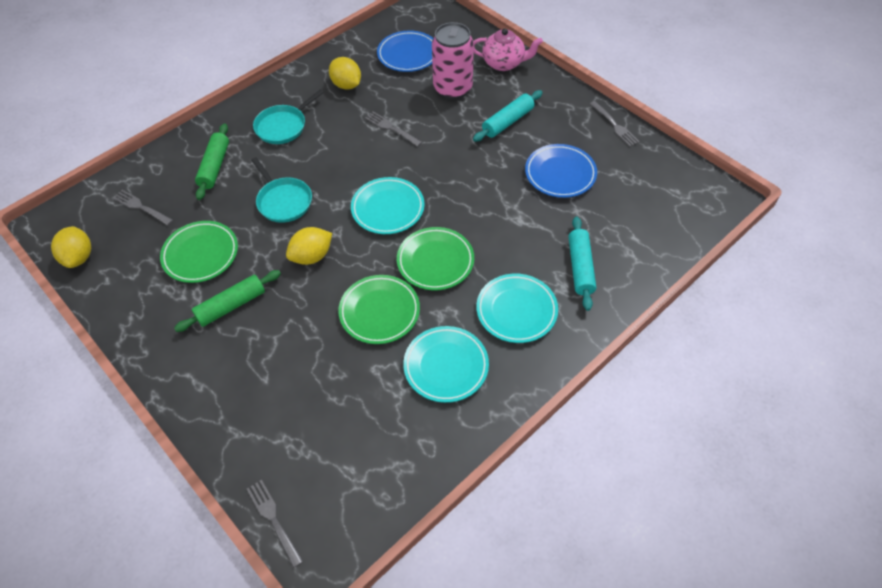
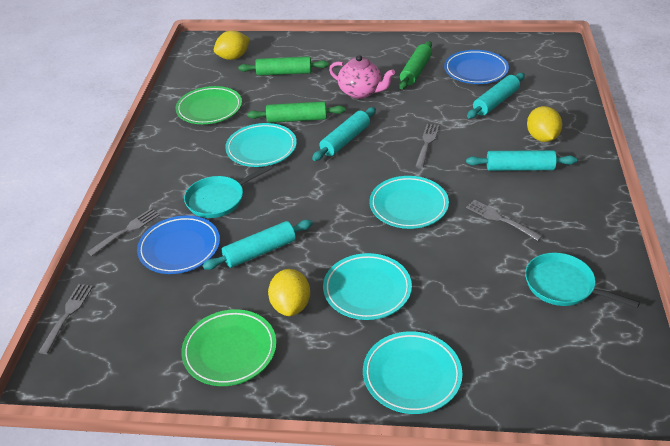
green plate: 3 -> 2
green rolling pin: 2 -> 3
pink can: 1 -> 0
turquoise plate: 3 -> 4
turquoise rolling pin: 2 -> 4

